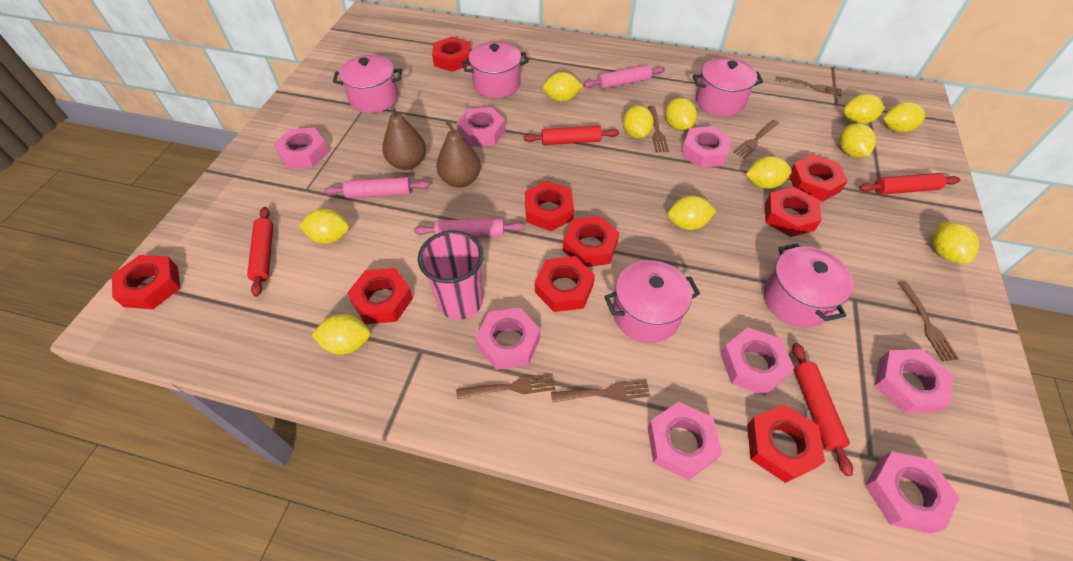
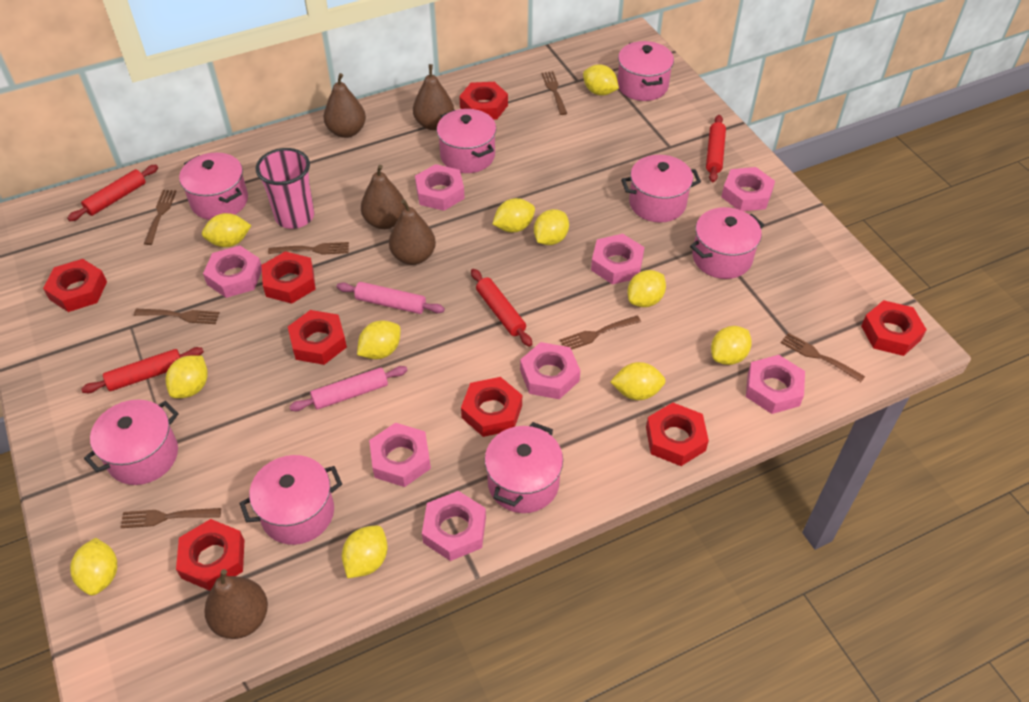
brown fork: 6 -> 7
brown pear: 2 -> 5
pink pot: 5 -> 8
pink rolling pin: 3 -> 2
red nut: 9 -> 8

